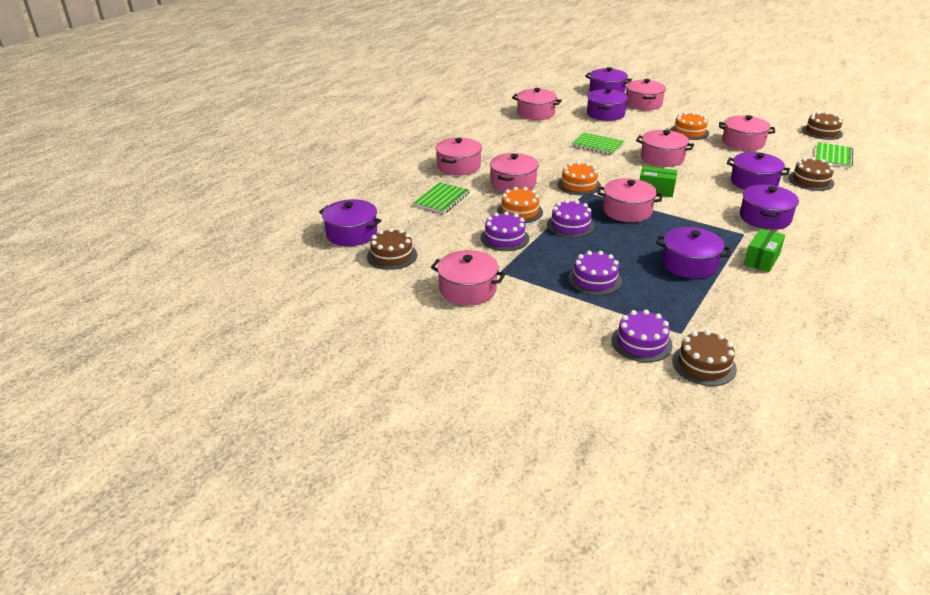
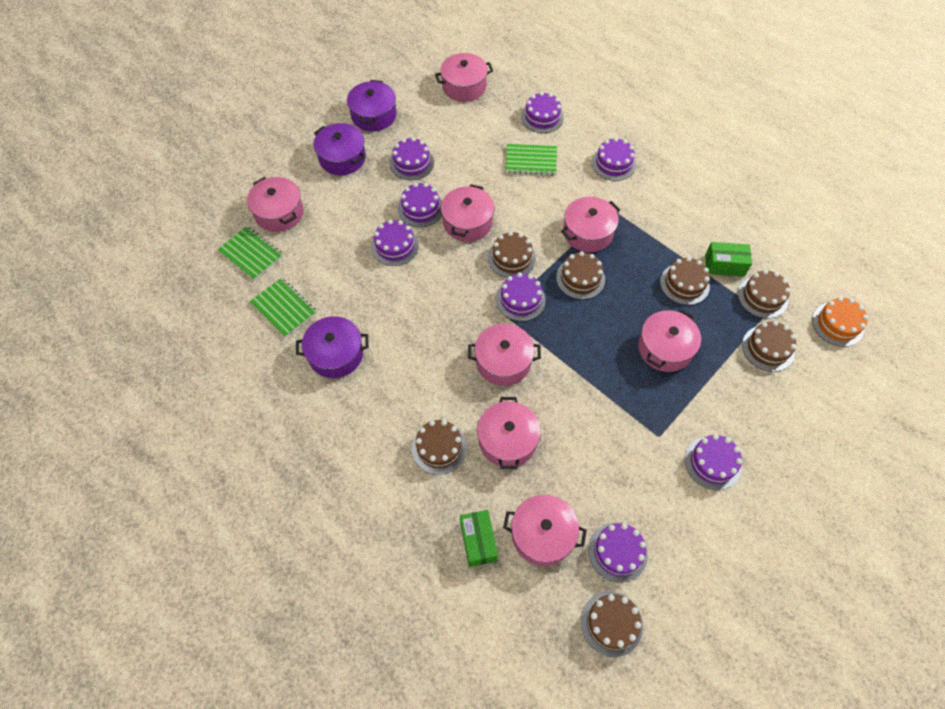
brown cake: 4 -> 7
orange cake: 3 -> 1
purple cake: 4 -> 8
purple pot: 6 -> 3

